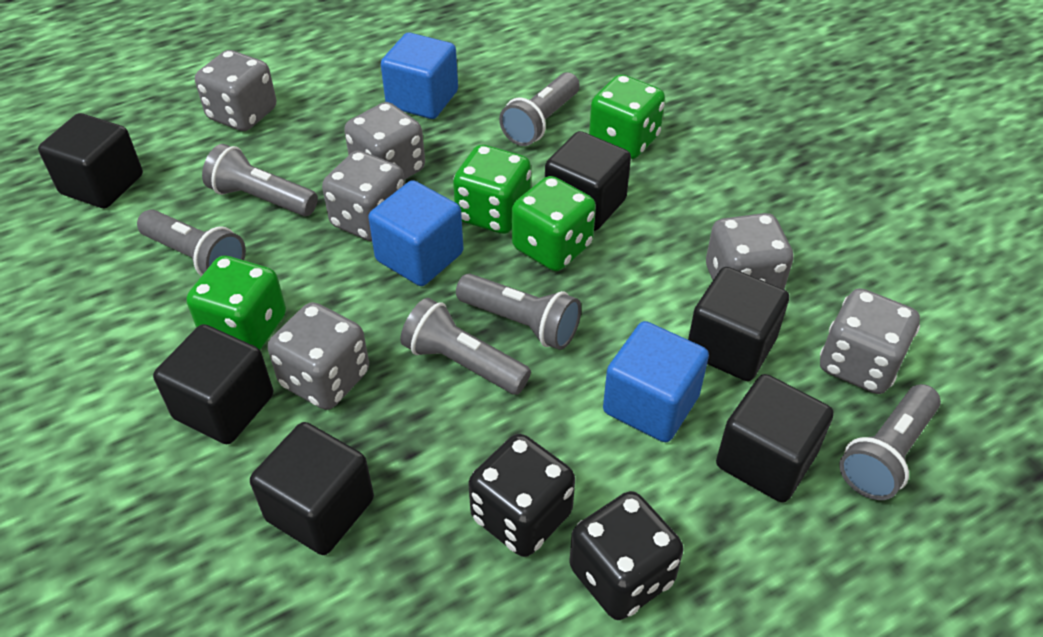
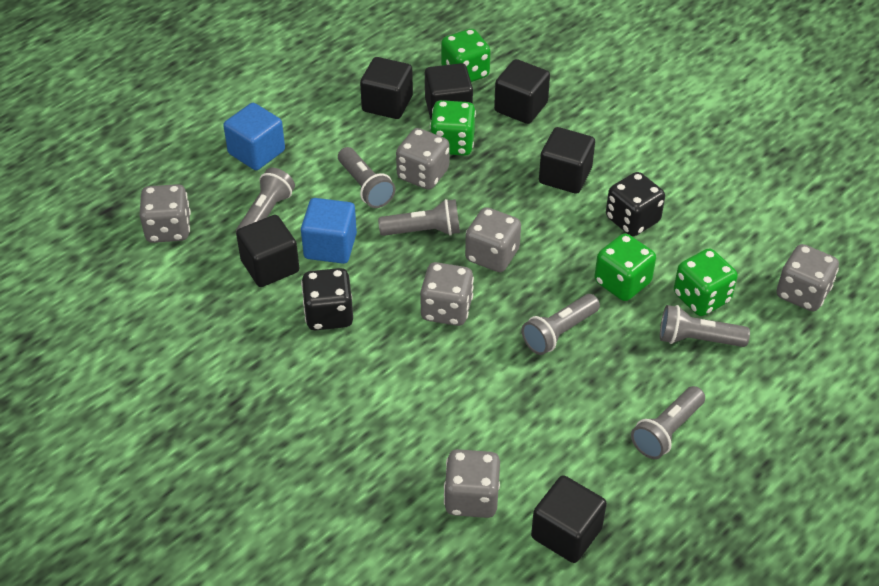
blue cube: 3 -> 2

